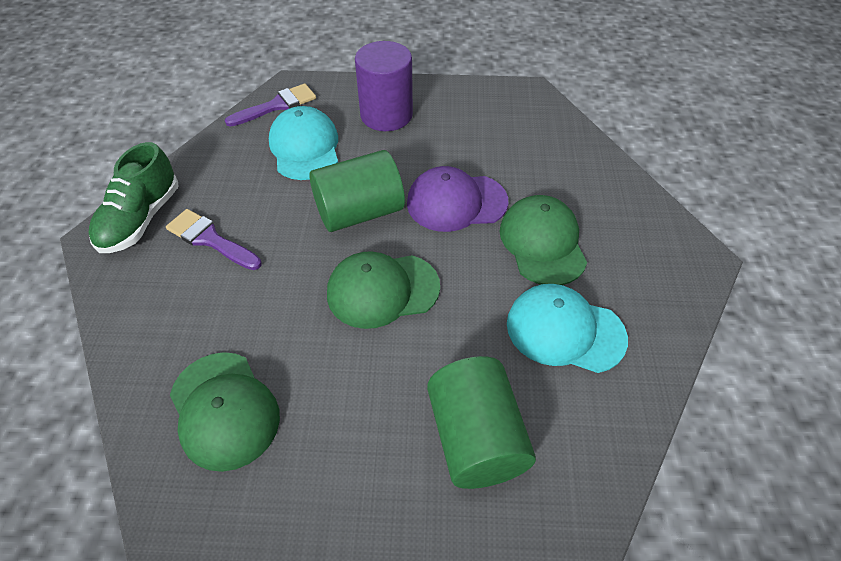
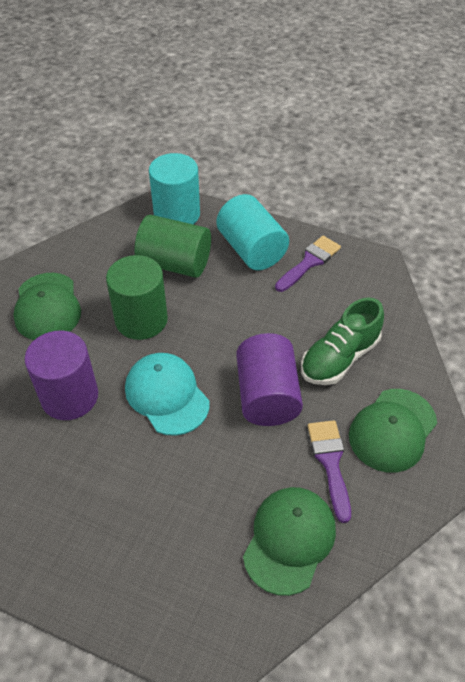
purple cap: 1 -> 0
purple cylinder: 1 -> 2
turquoise cap: 2 -> 1
turquoise cylinder: 0 -> 2

